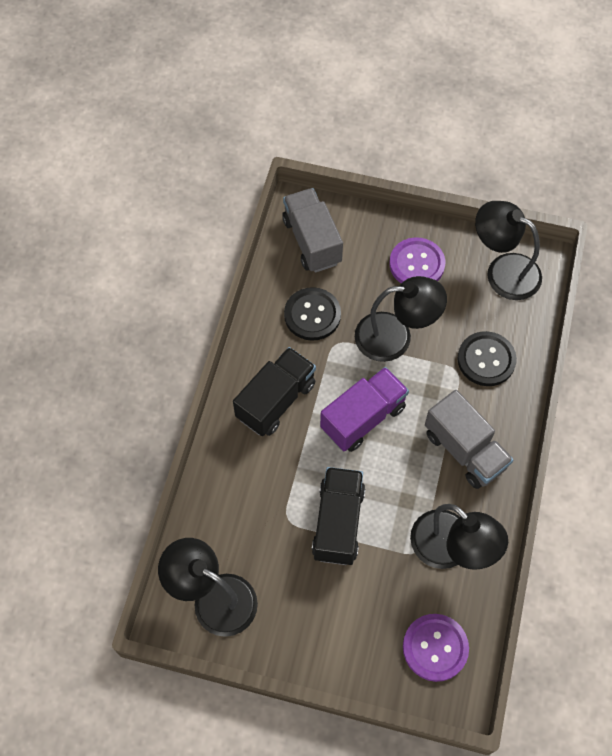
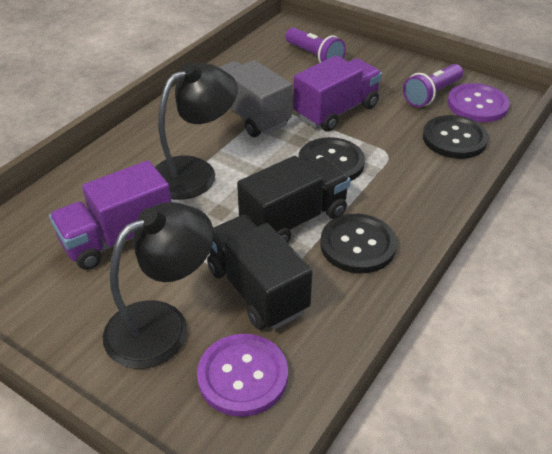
black button: 2 -> 3
black lamp: 4 -> 2
grey truck: 2 -> 1
purple flashlight: 0 -> 2
purple truck: 1 -> 2

